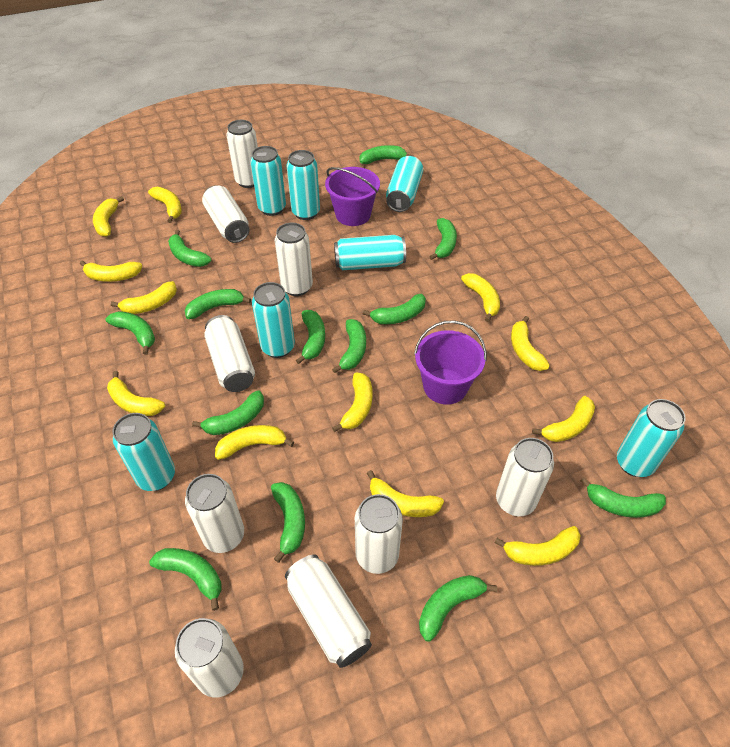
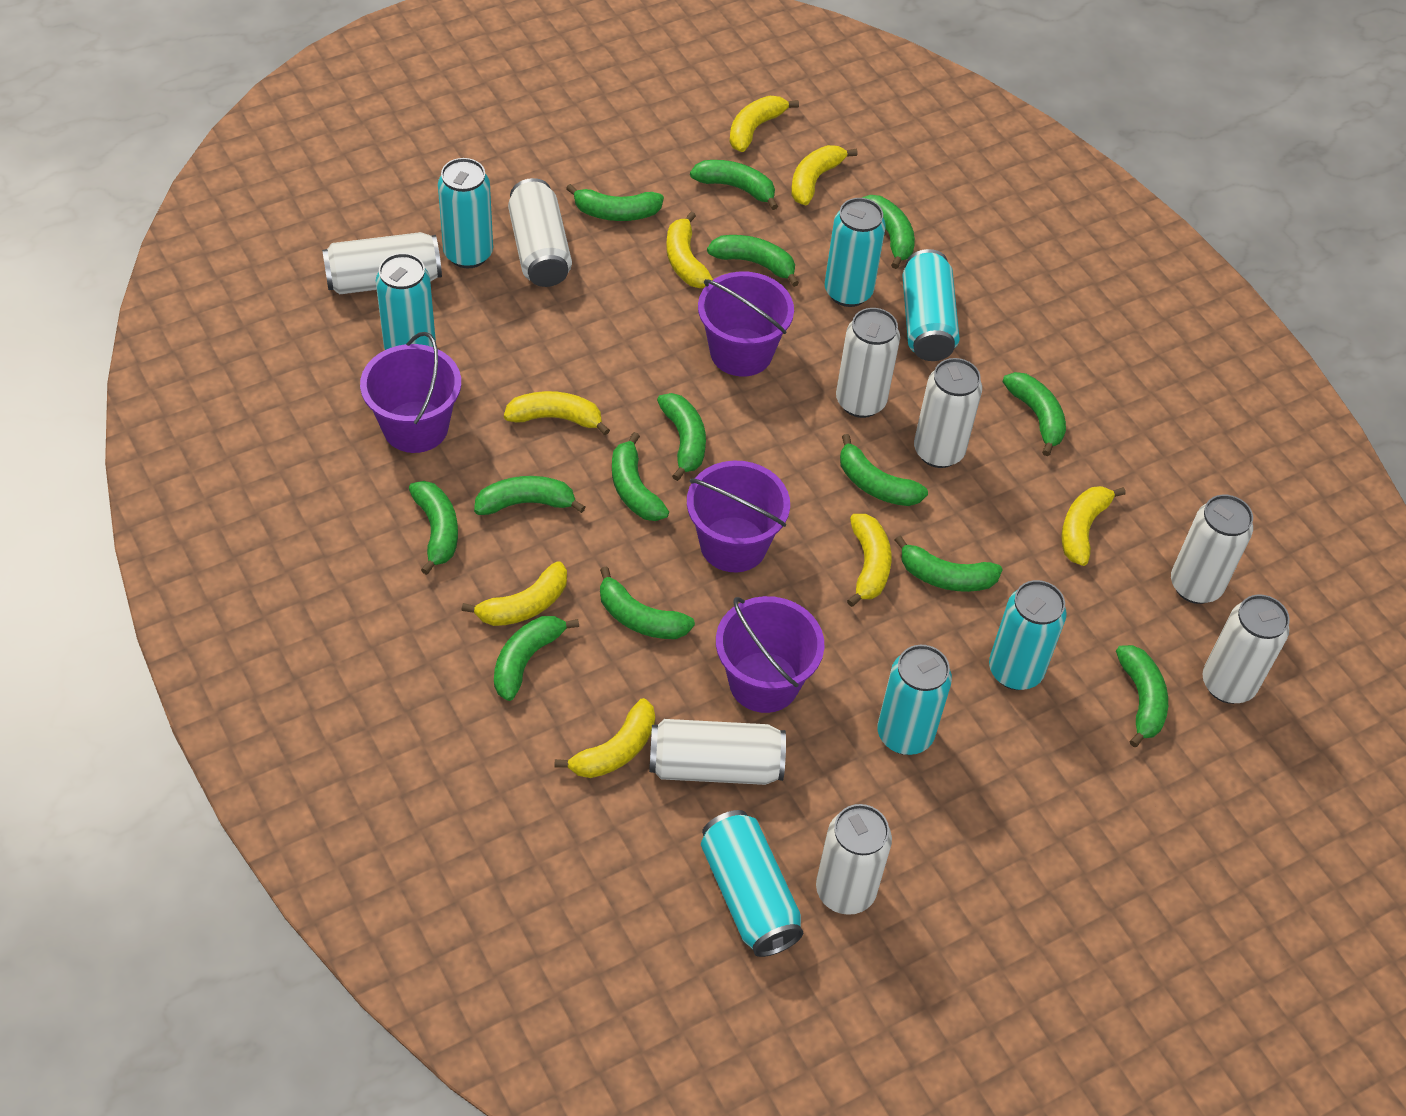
green banana: 13 -> 14
purple bucket: 2 -> 4
white can: 9 -> 8
yellow banana: 12 -> 8

